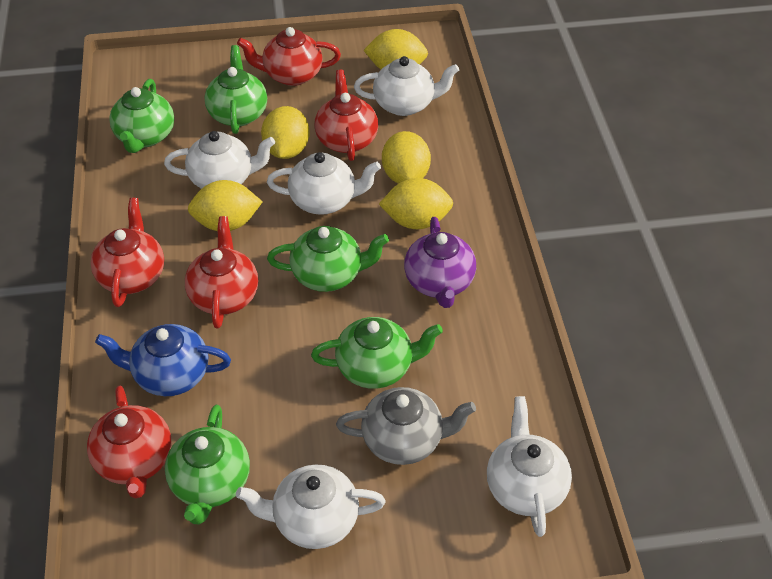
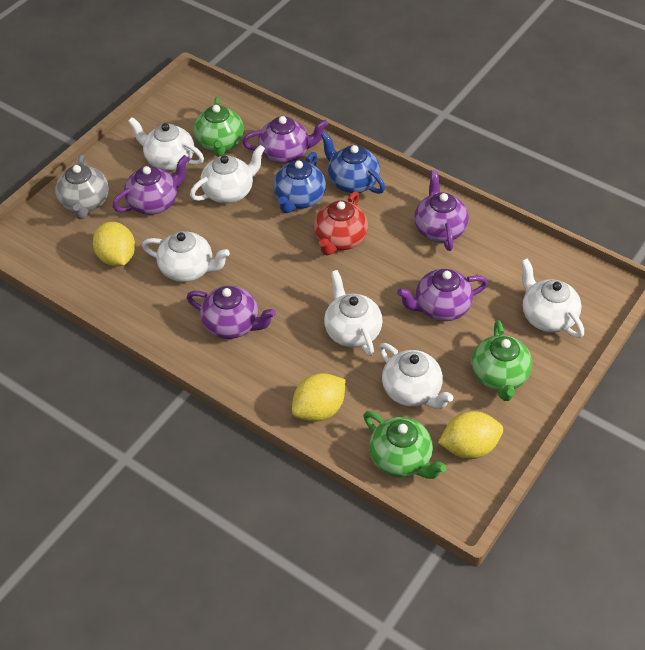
blue teapot: 1 -> 2
green teapot: 5 -> 3
purple teapot: 1 -> 5
red teapot: 5 -> 1
white teapot: 5 -> 6
yellow lemon: 5 -> 3

